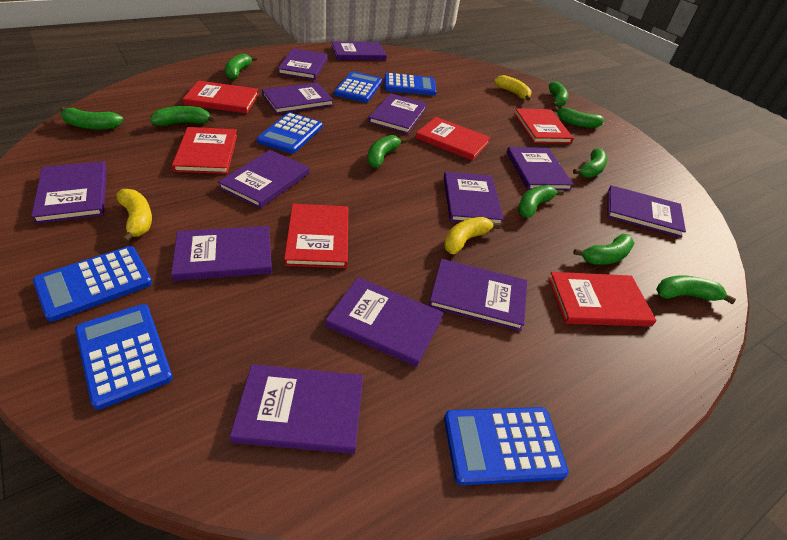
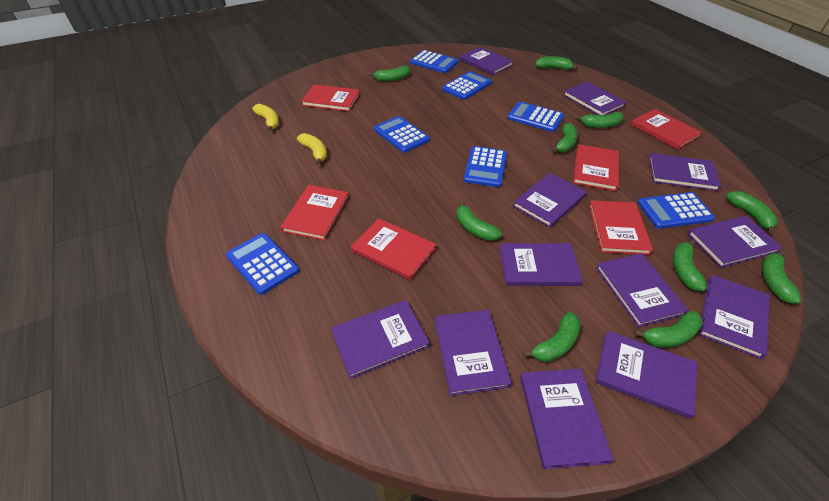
blue calculator: 6 -> 7
purple book: 13 -> 12
yellow banana: 3 -> 2

